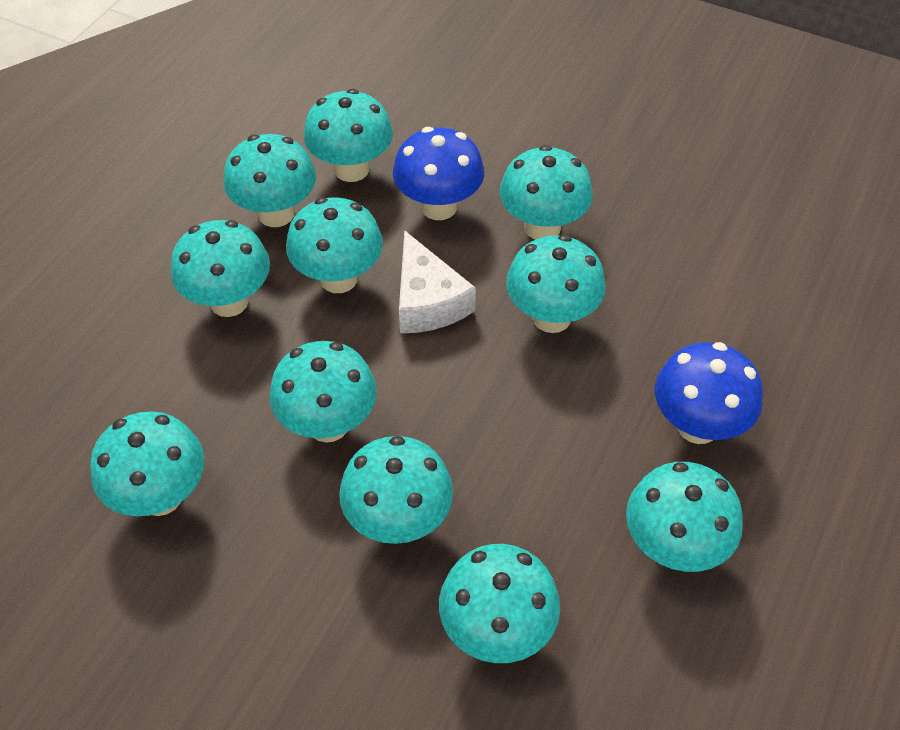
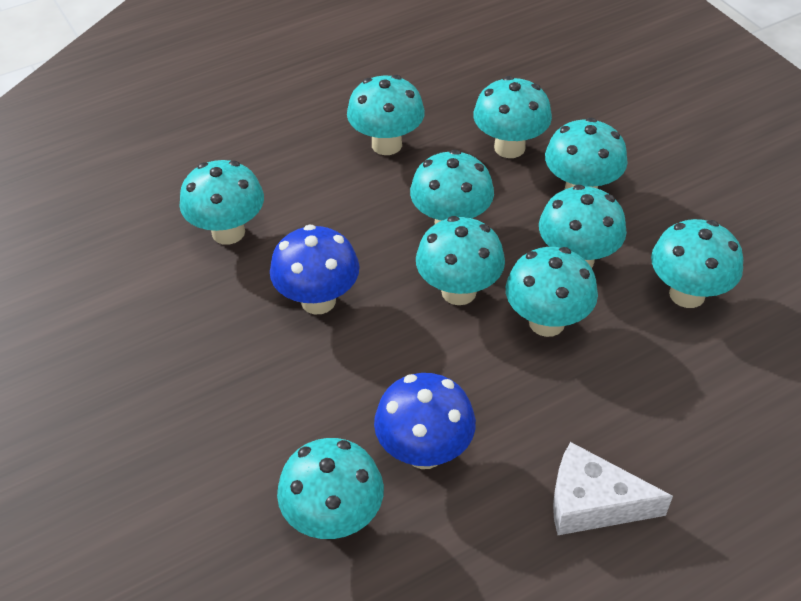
turquoise mushroom: 11 -> 10

